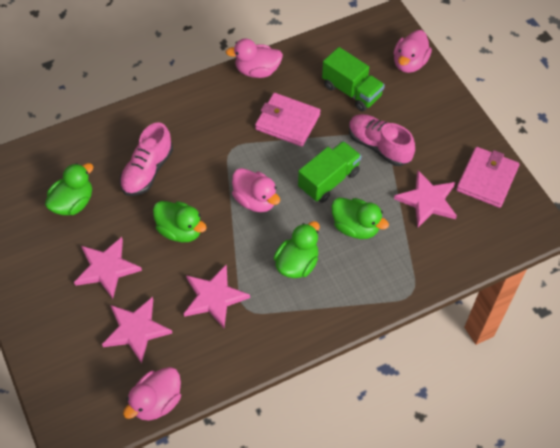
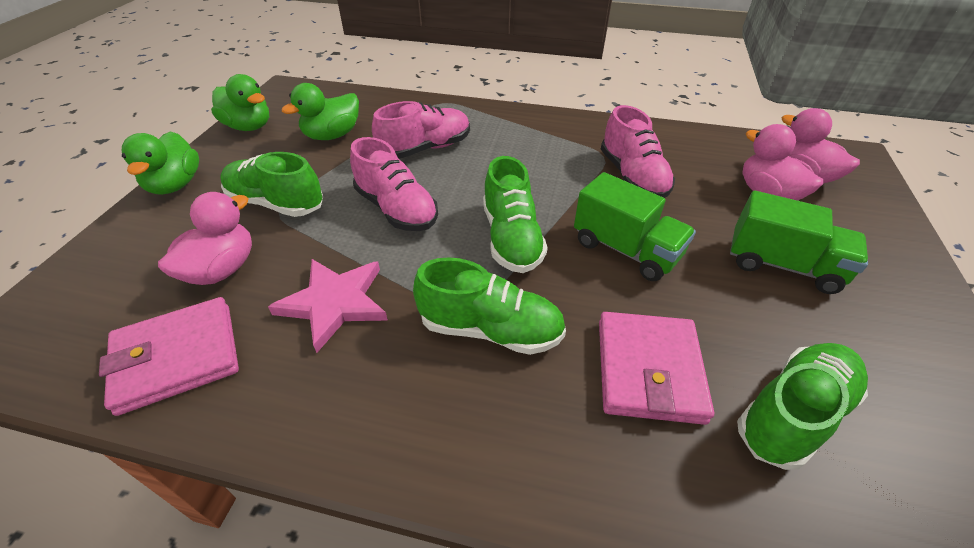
green duck: 4 -> 3
green shoe: 0 -> 4
pink duck: 4 -> 3
pink shoe: 2 -> 3
pink star: 4 -> 1

